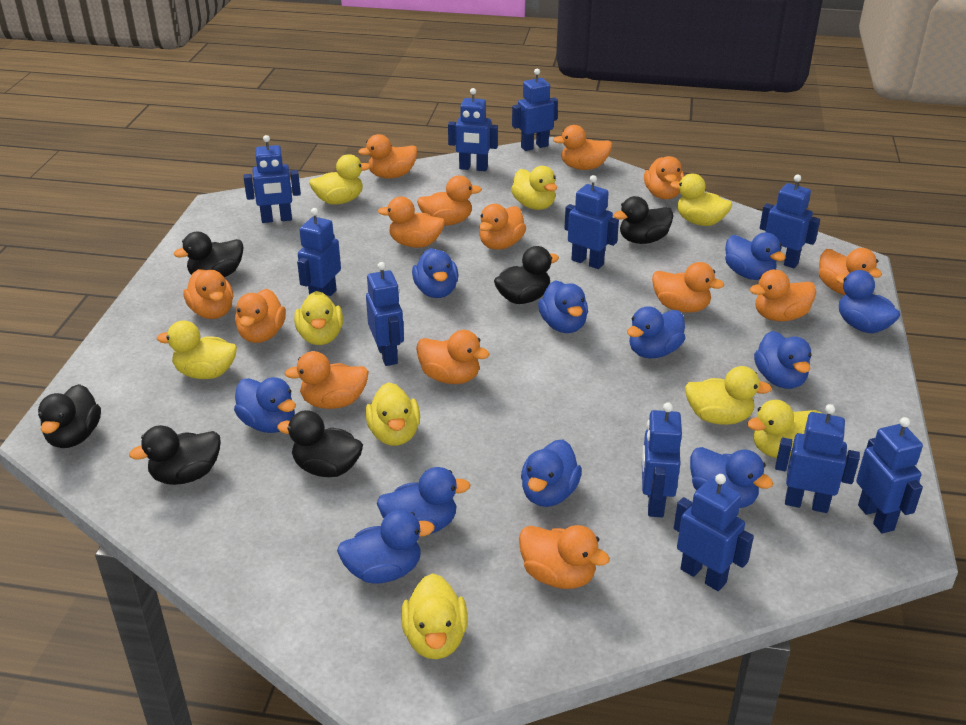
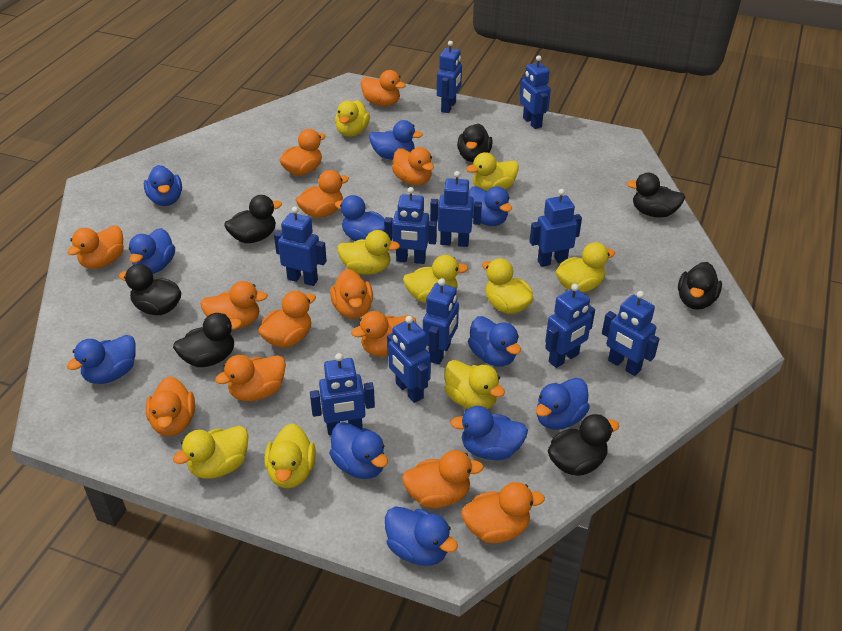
black duck: 6 -> 7
orange duck: 14 -> 13

